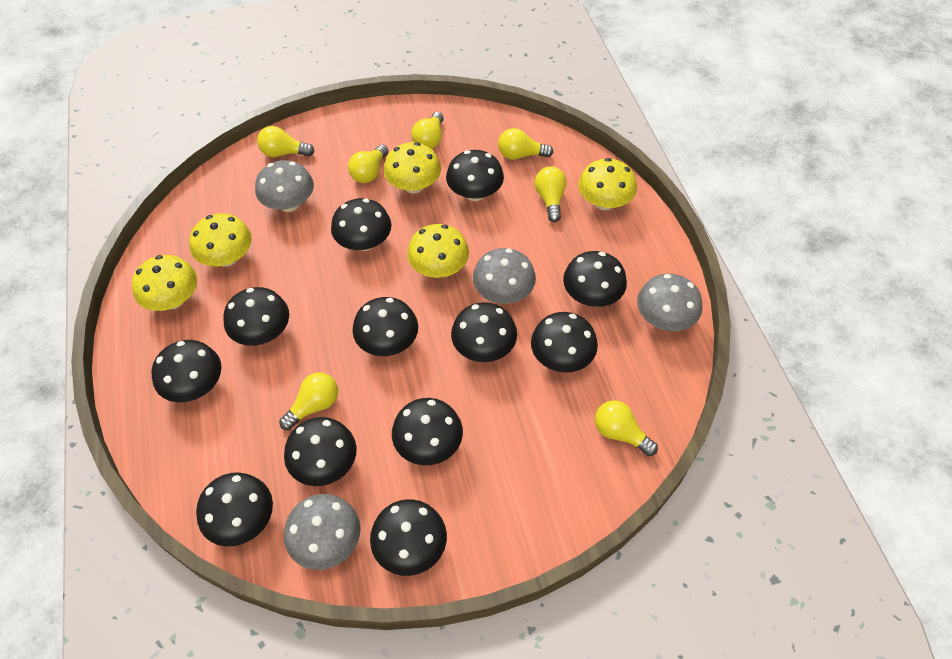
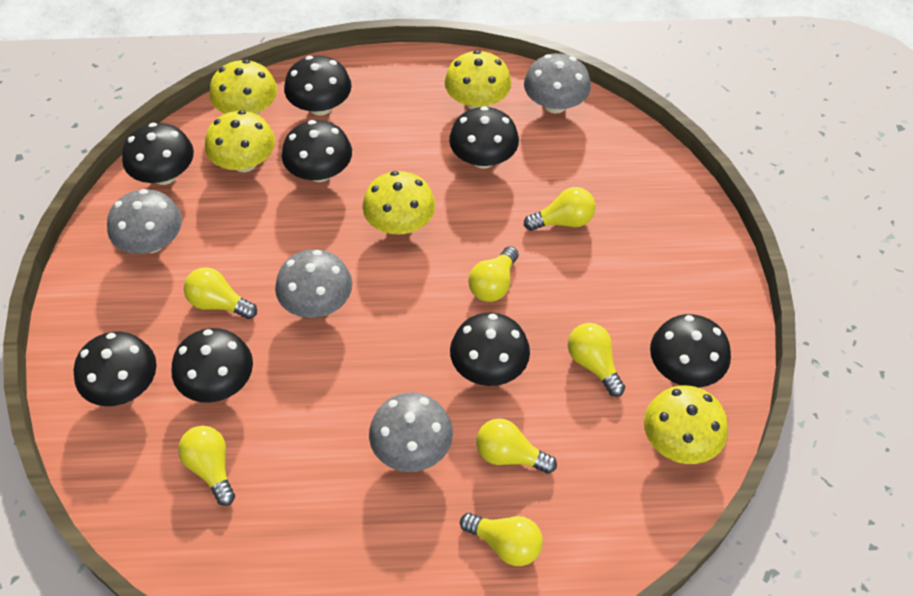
black mushroom: 12 -> 8

